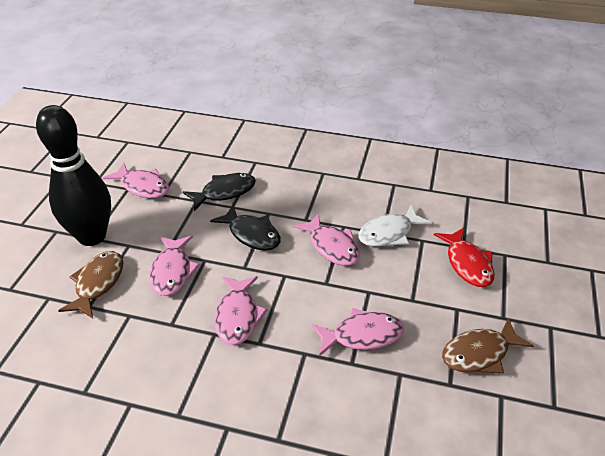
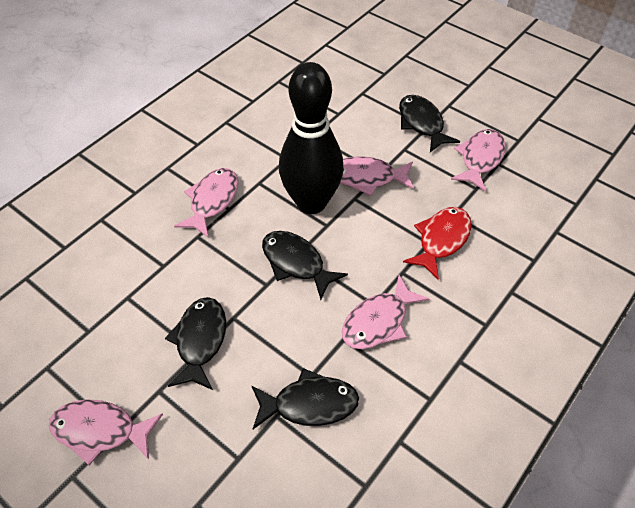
black fish: 2 -> 4
brown fish: 2 -> 0
white fish: 1 -> 0

